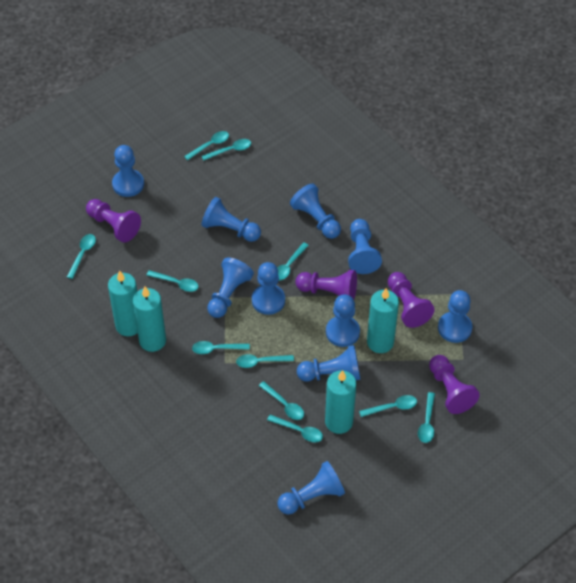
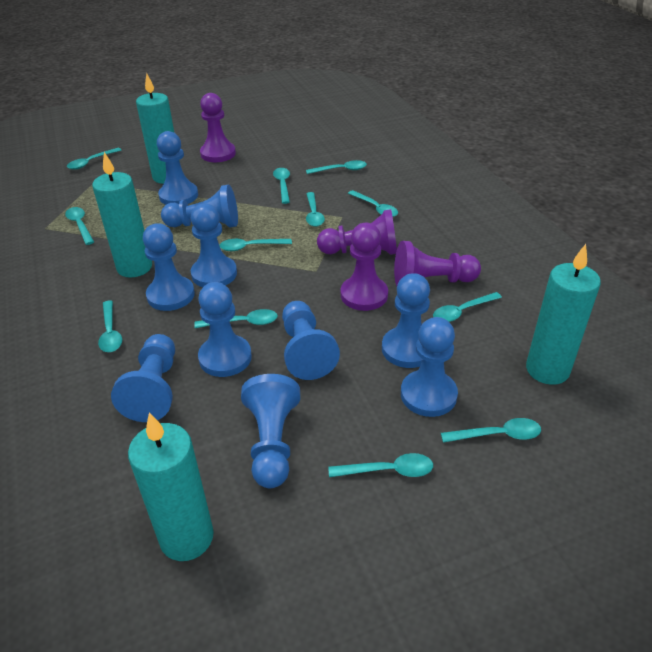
turquoise spoon: 11 -> 12

